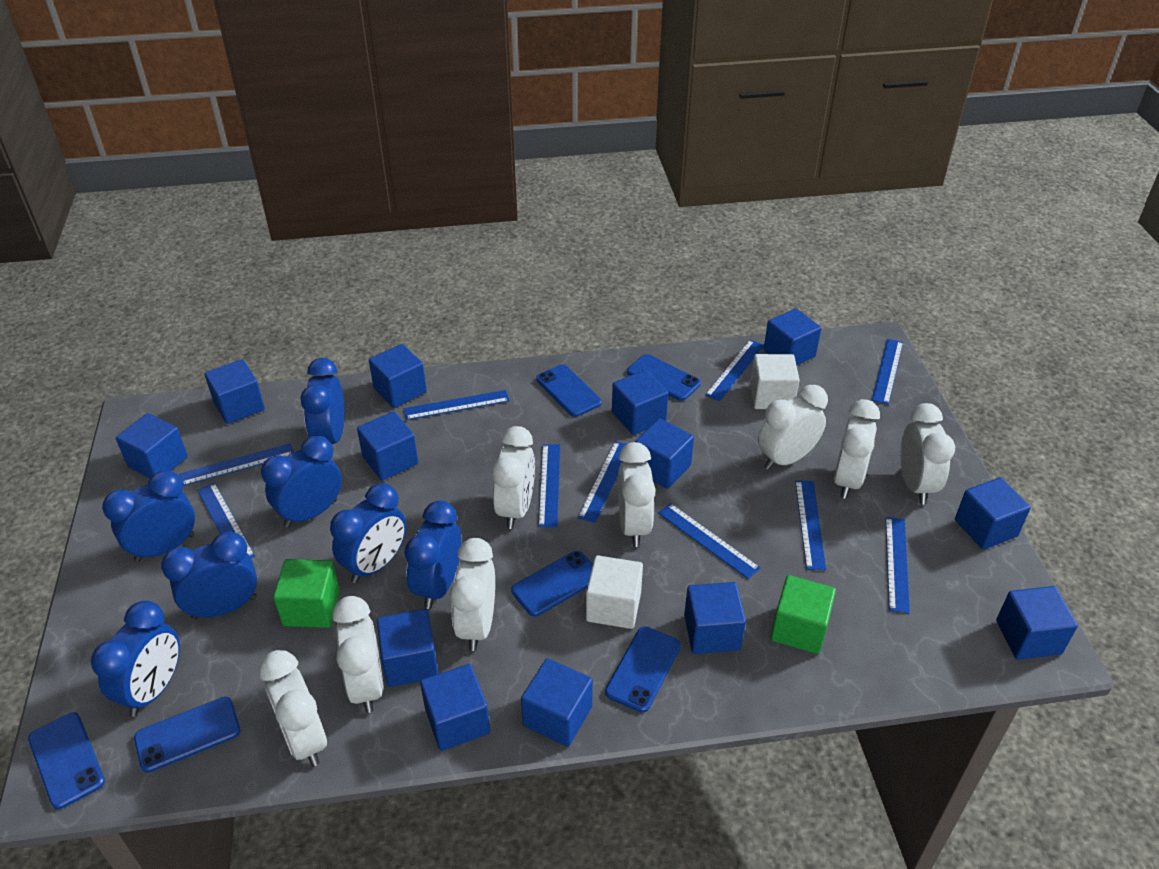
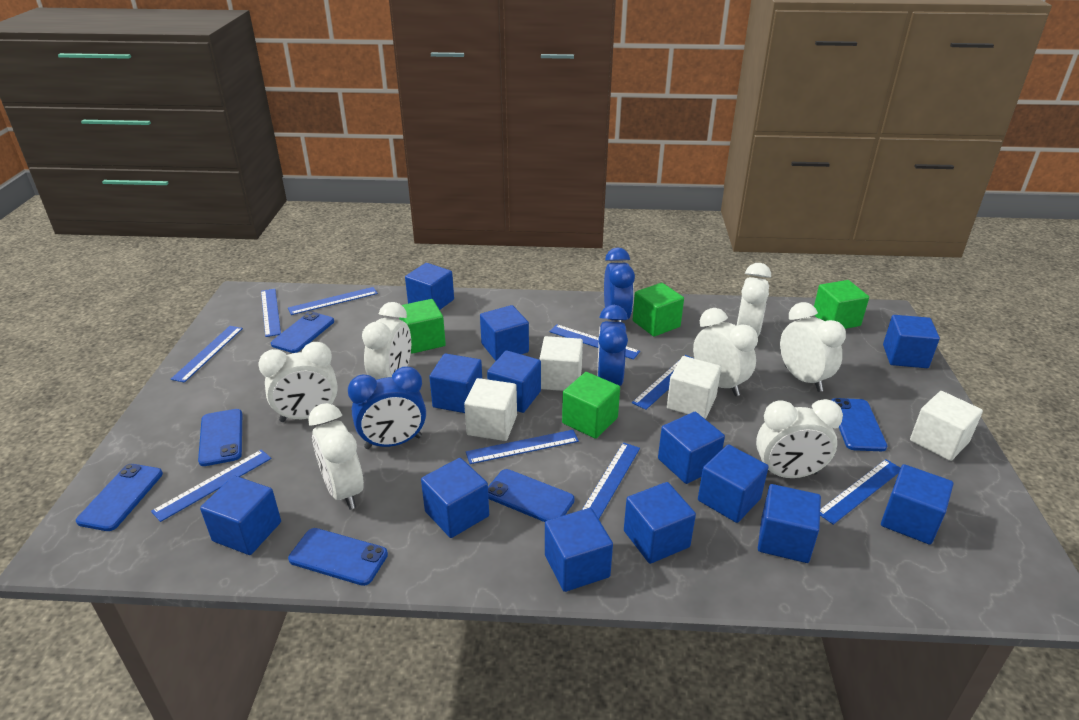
blue clock: 7 -> 3
blue ruler: 10 -> 9
green cube: 2 -> 4
white clock: 8 -> 7
white cube: 2 -> 4

